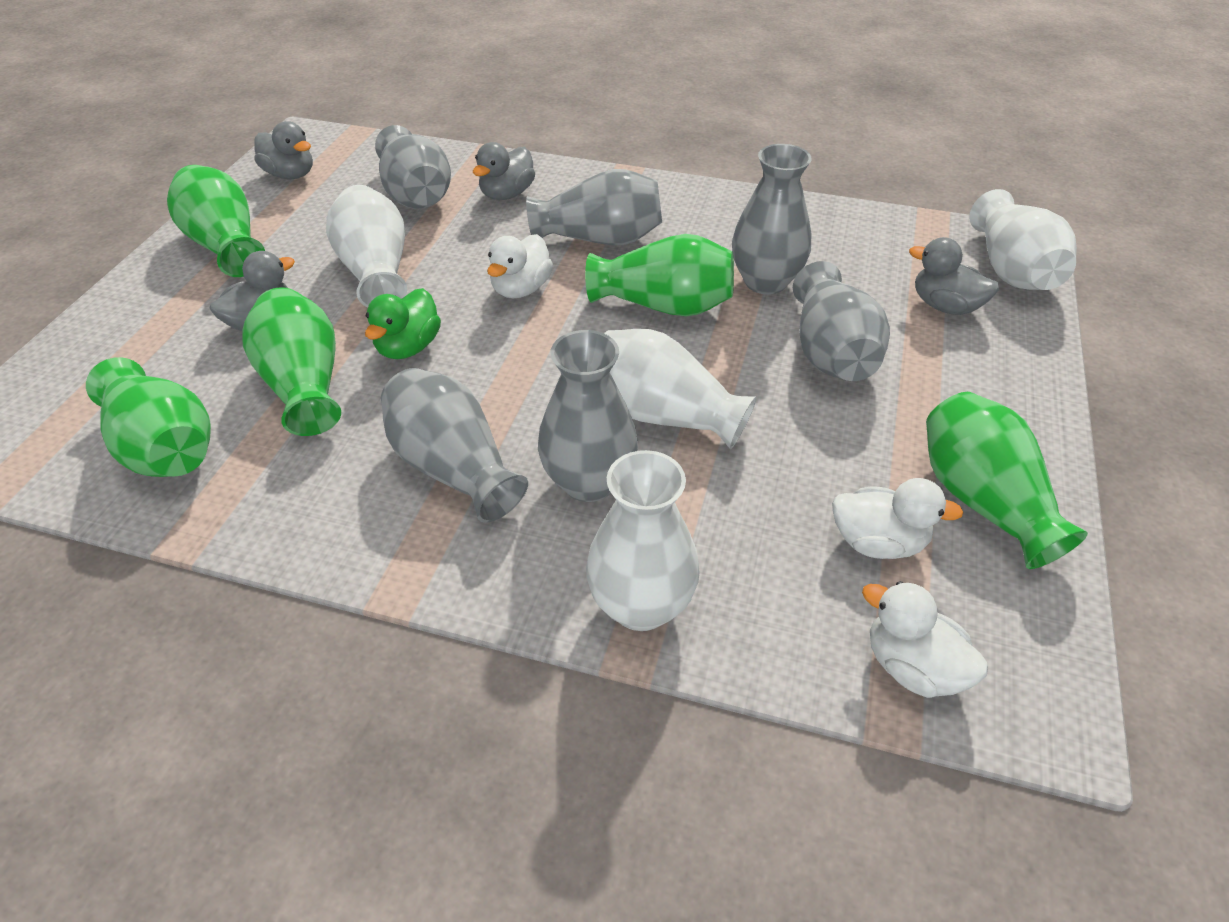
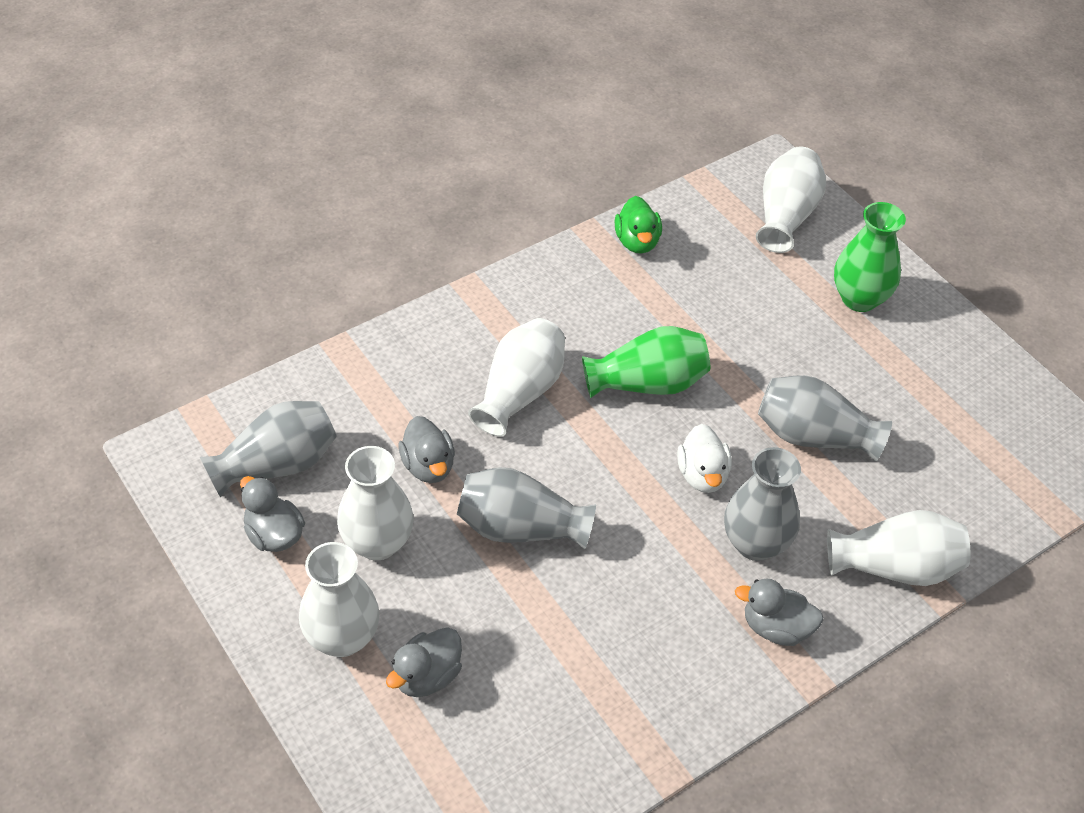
green vase: 5 -> 2
grey vase: 6 -> 4
white duck: 3 -> 1
white vase: 4 -> 5

